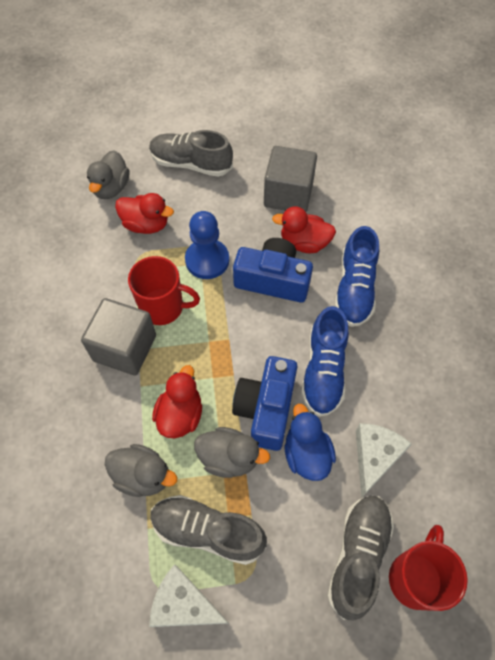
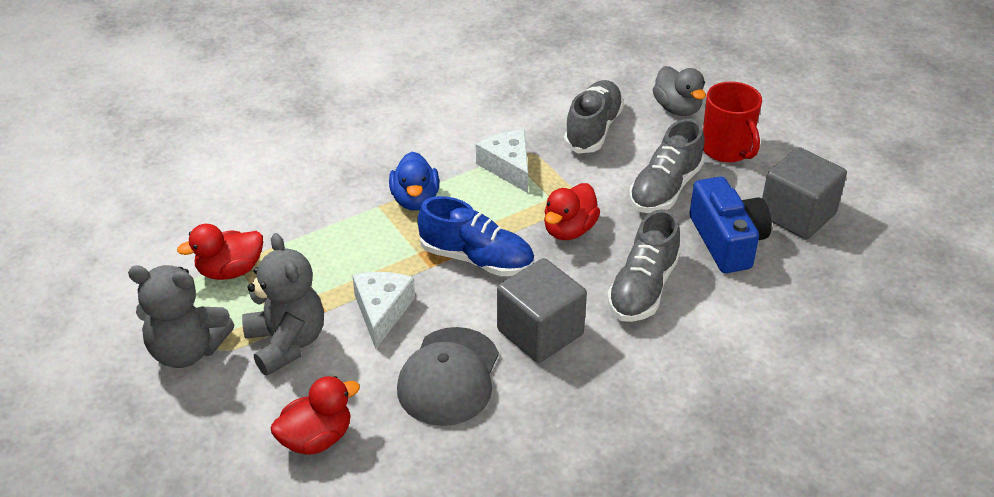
blue camera: 2 -> 1
blue pawn: 1 -> 0
blue shoe: 2 -> 1
grey cap: 0 -> 1
grey duck: 3 -> 1
grey teddy bear: 0 -> 2
red mug: 2 -> 1

